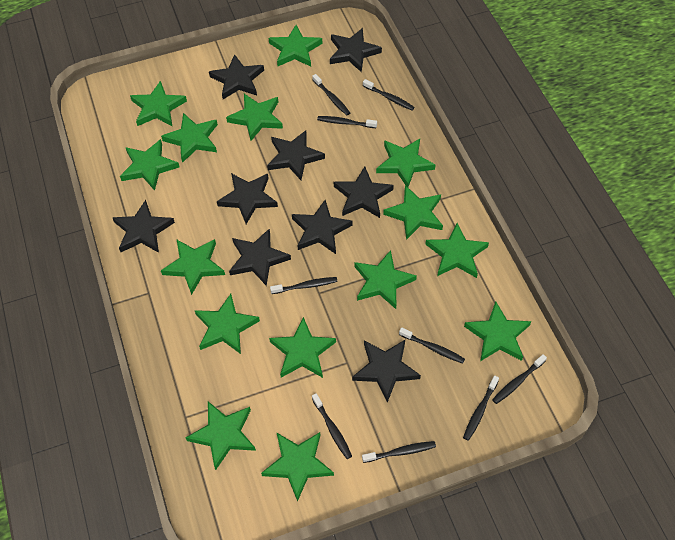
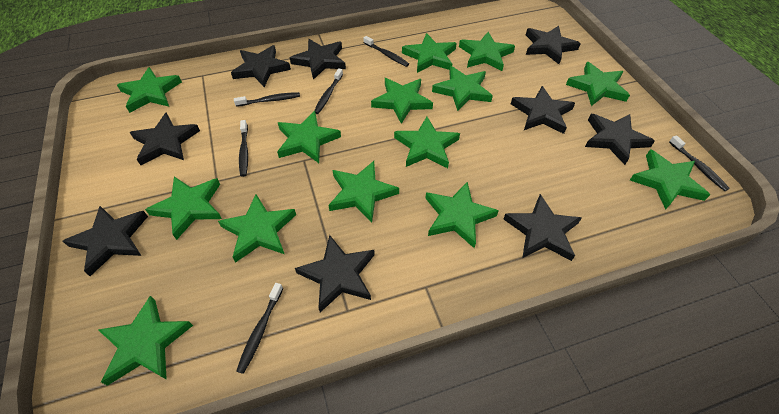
black toothbrush: 9 -> 6
green star: 15 -> 14

